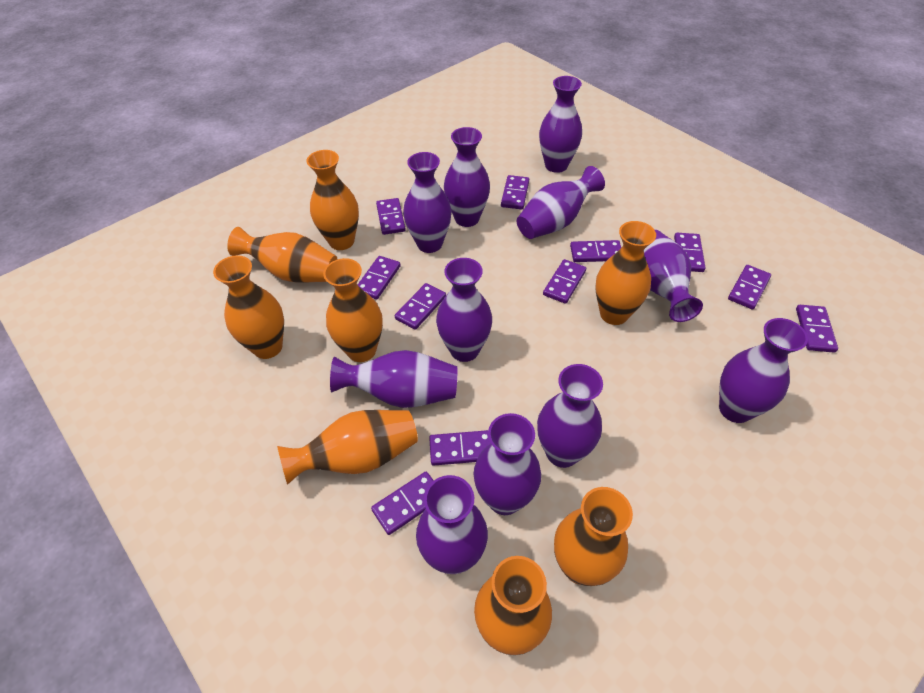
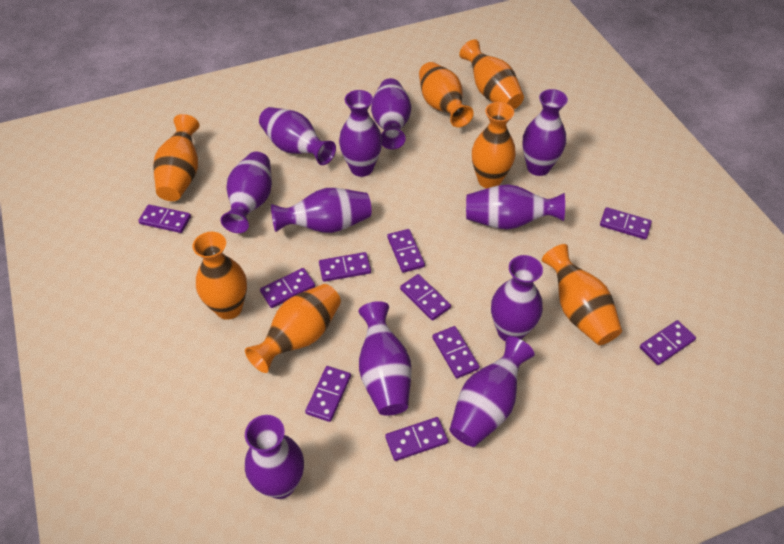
orange vase: 8 -> 7
purple domino: 11 -> 10

